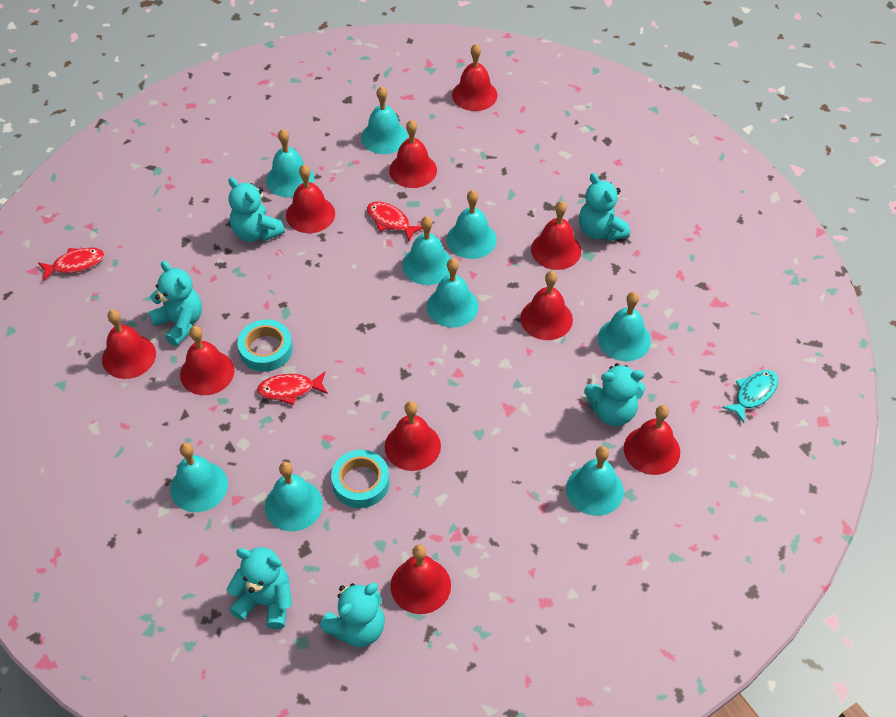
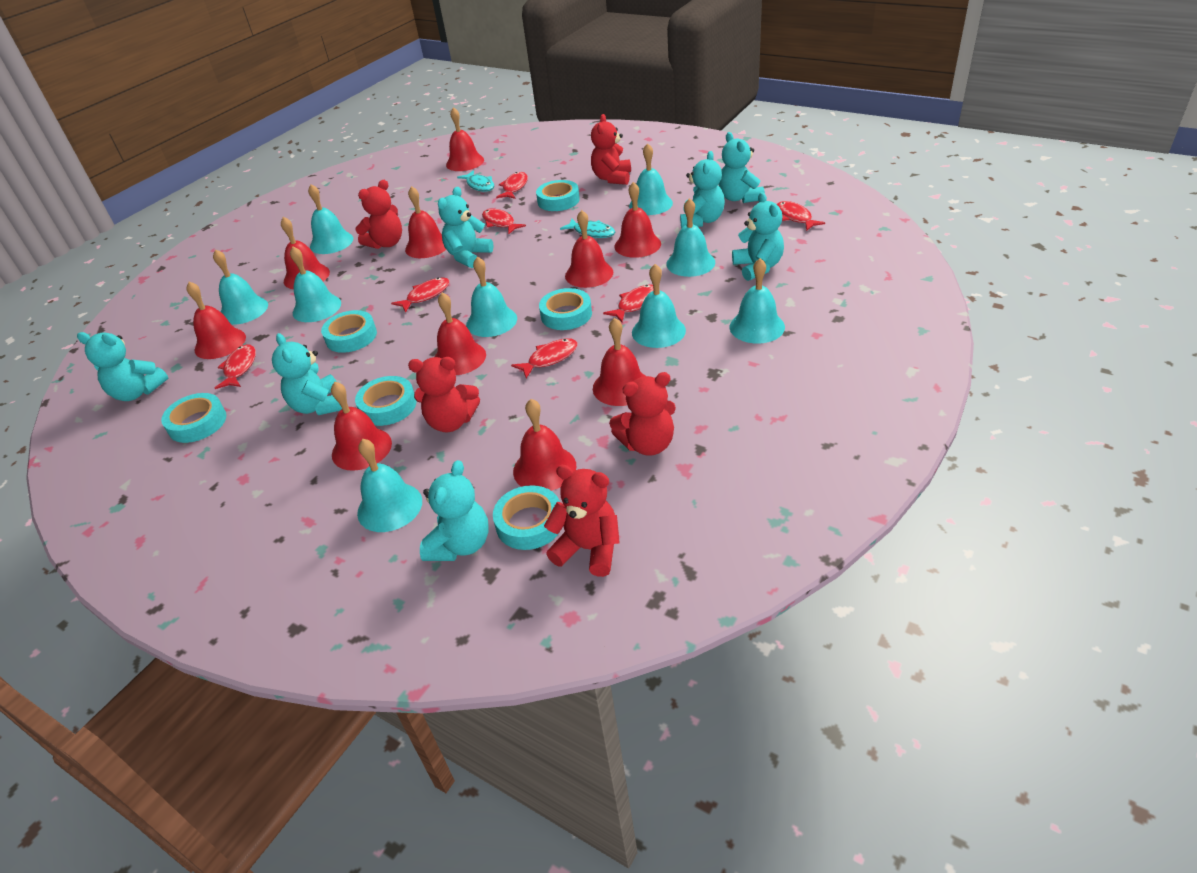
red fish: 3 -> 7
red teddy bear: 0 -> 5
turquoise fish: 1 -> 2
turquoise tape: 2 -> 6
turquoise teddy bear: 6 -> 7

